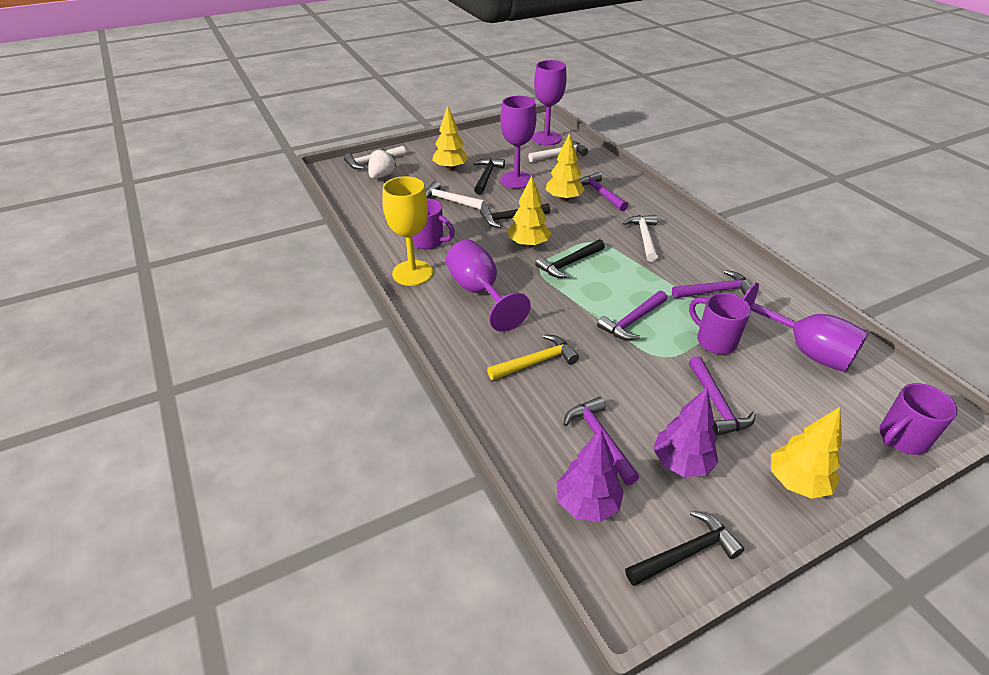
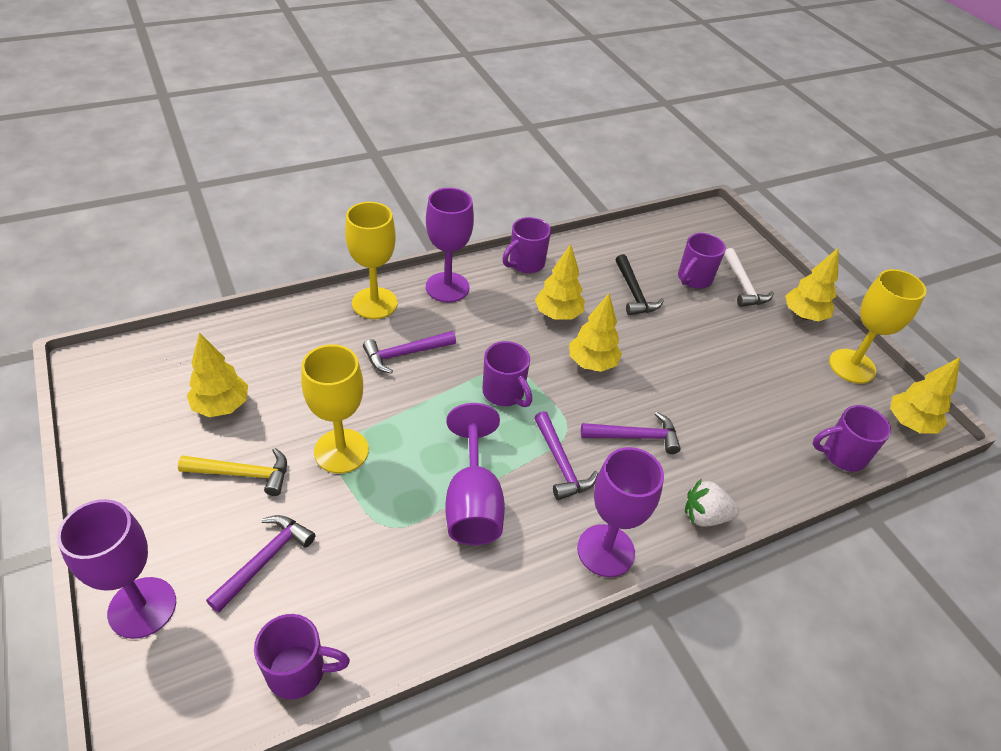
black hammer: 4 -> 1
purple hammer: 5 -> 4
purple mug: 3 -> 5
purple tree: 2 -> 0
white hammer: 4 -> 1
yellow goblet: 1 -> 3
yellow tree: 4 -> 5

